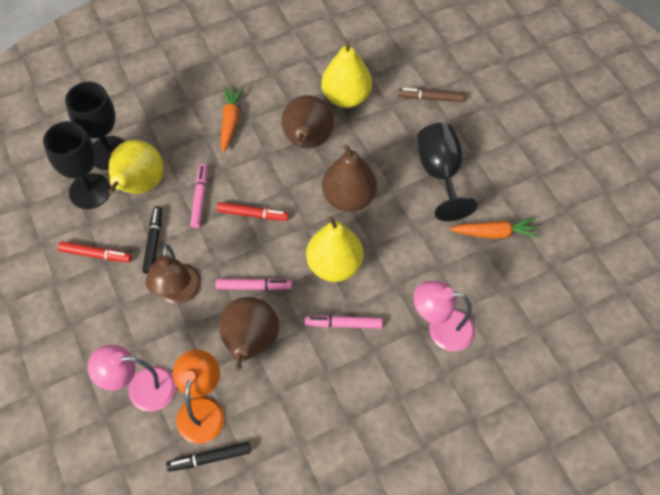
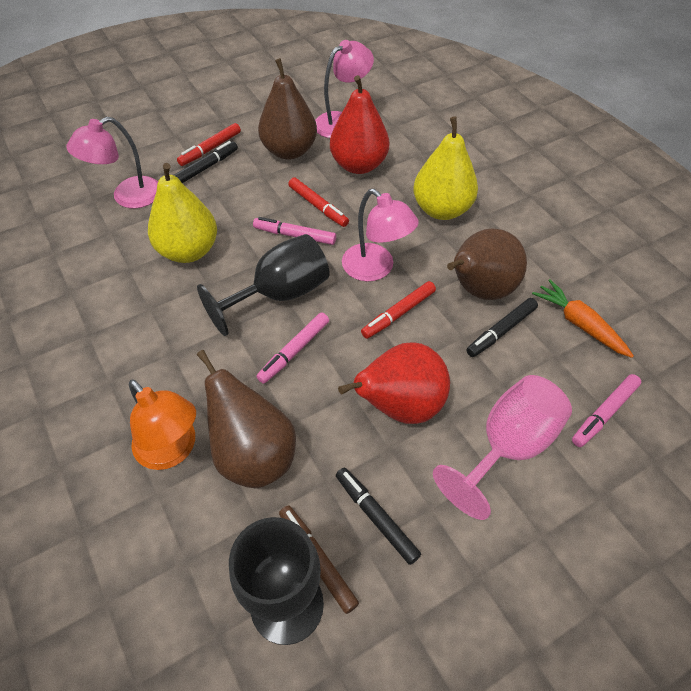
black goblet: 3 -> 2
black marker: 2 -> 3
brown lamp: 1 -> 0
orange carrot: 2 -> 1
pink goblet: 0 -> 1
pink lamp: 2 -> 3
red marker: 2 -> 3
red pear: 0 -> 2
yellow pear: 3 -> 2

